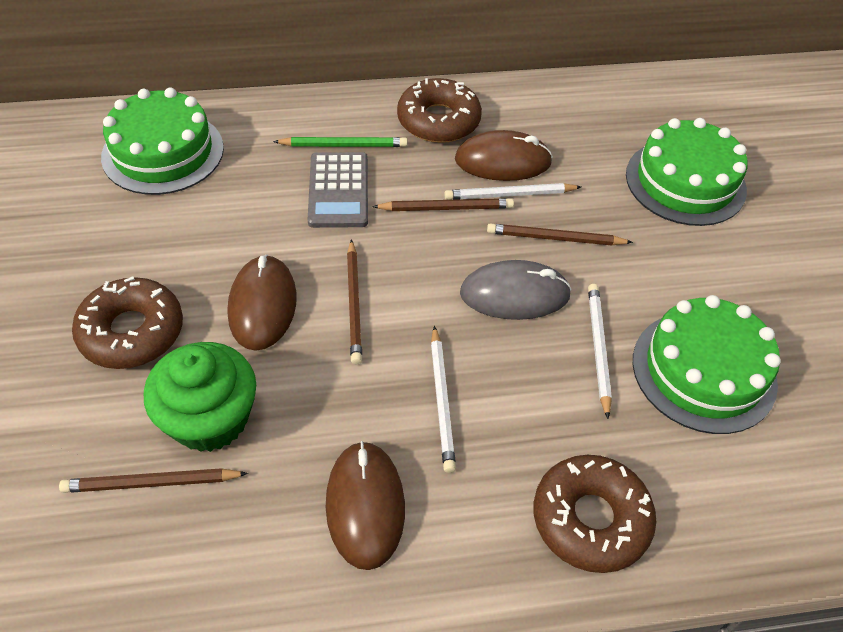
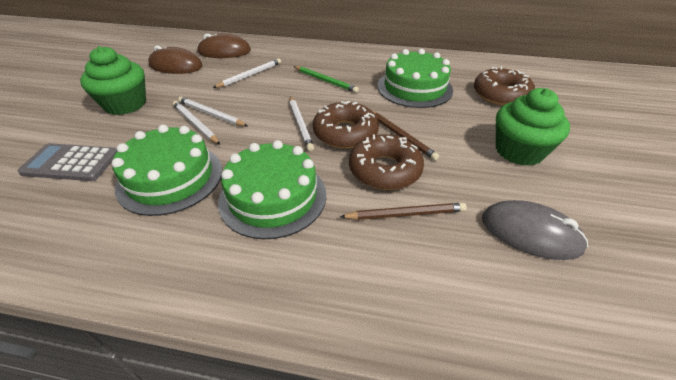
brown mouse: 3 -> 2
brown pencil: 4 -> 2
green cupcake: 1 -> 2
white pencil: 3 -> 4

